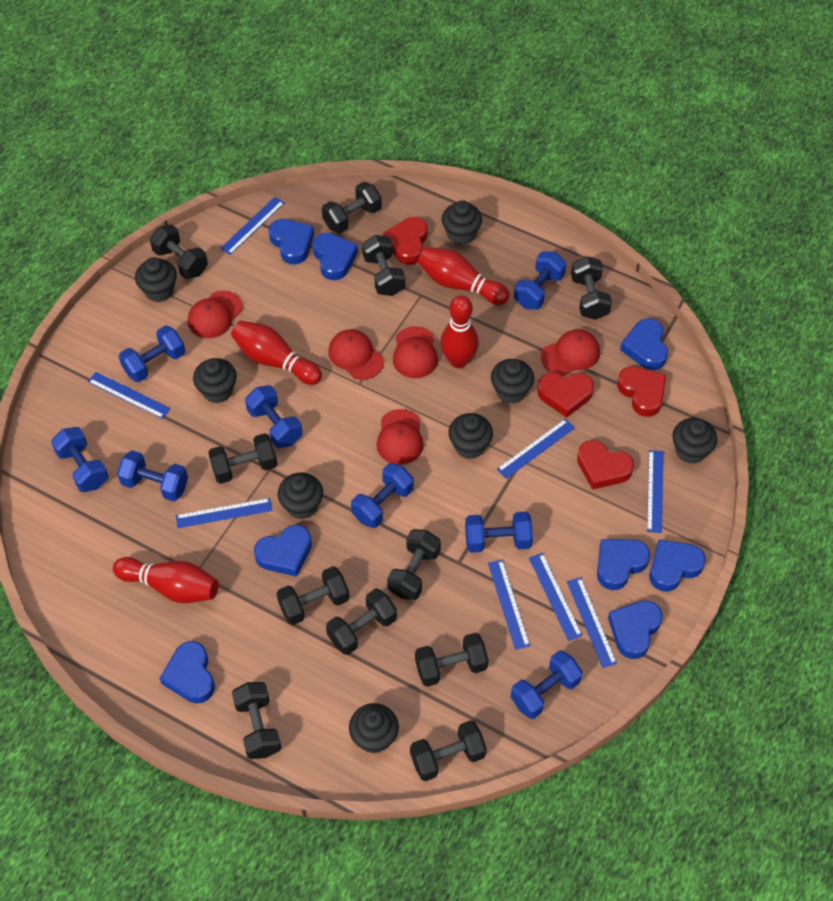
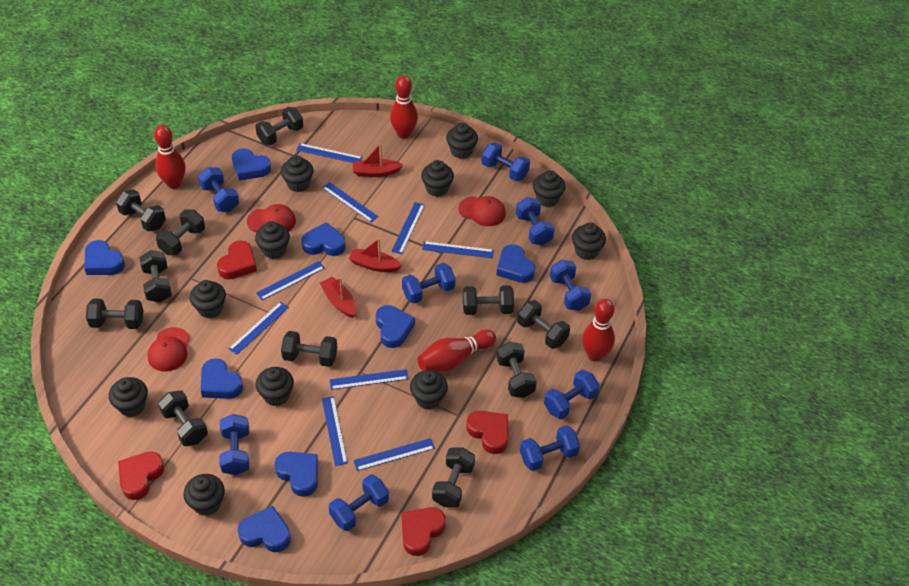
black cupcake: 8 -> 11
blue dumbbell: 8 -> 9
blue ruler: 8 -> 9
red boat: 0 -> 3
red cap: 5 -> 3

